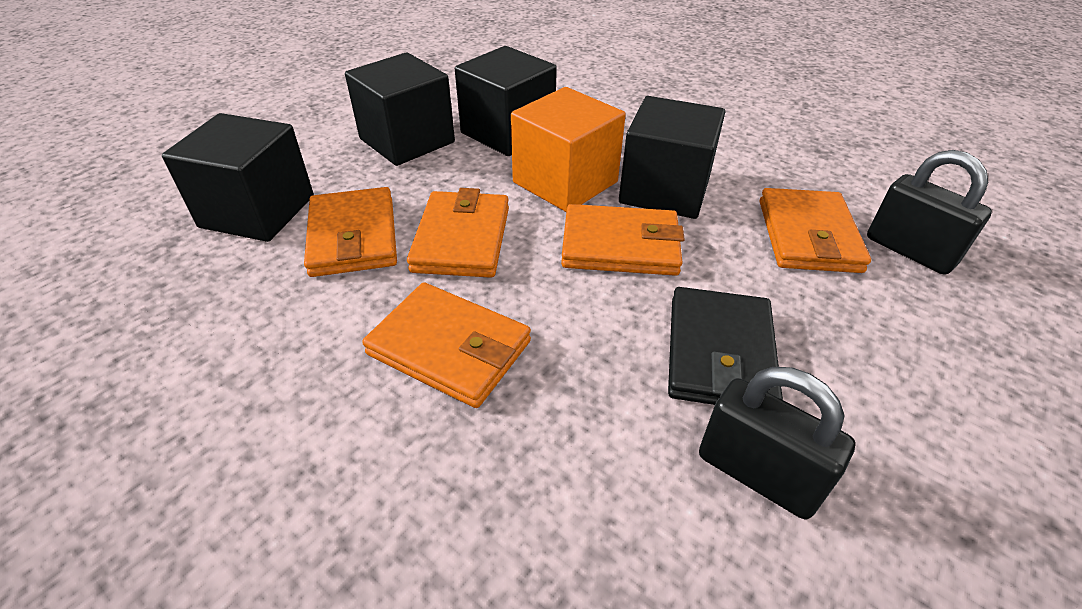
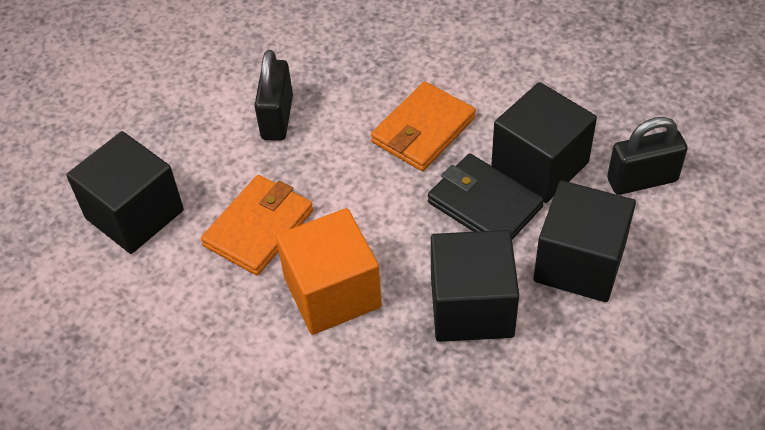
orange wallet: 5 -> 2

